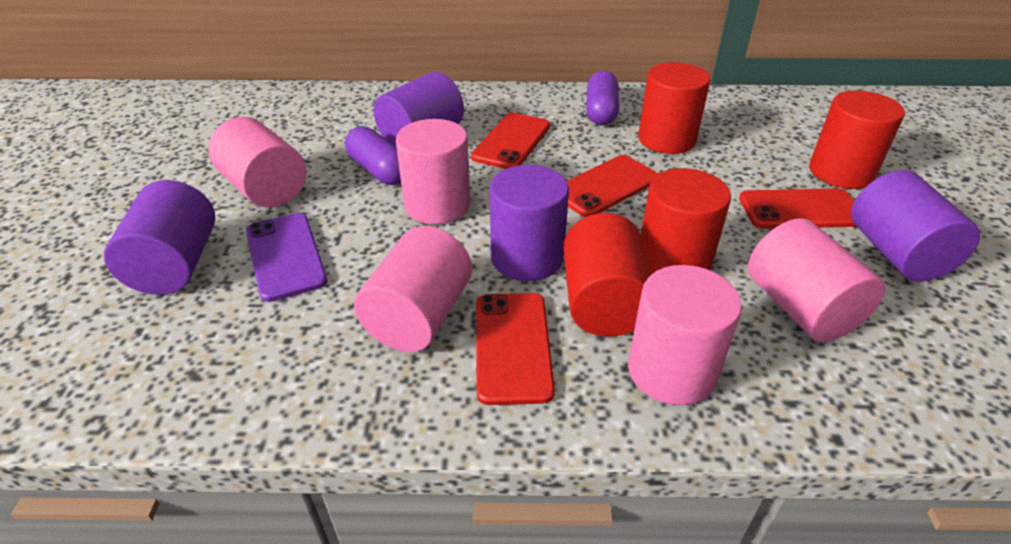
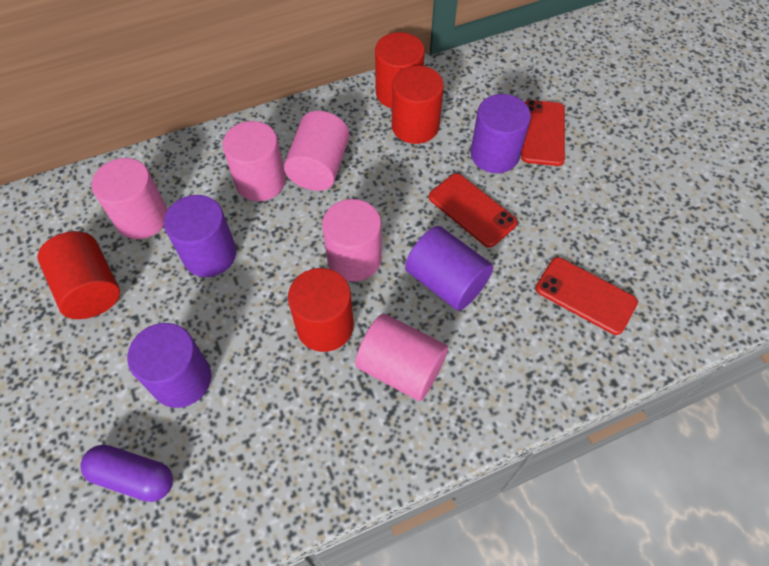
purple capsule: 2 -> 1
purple phone: 1 -> 0
red phone: 4 -> 3

